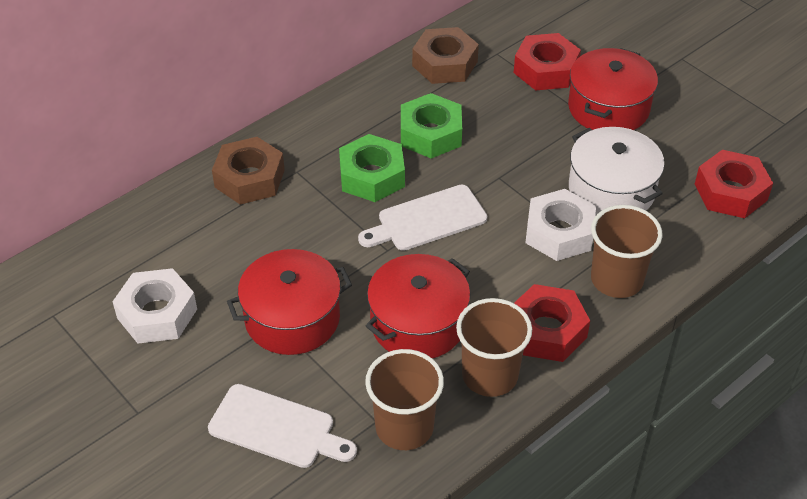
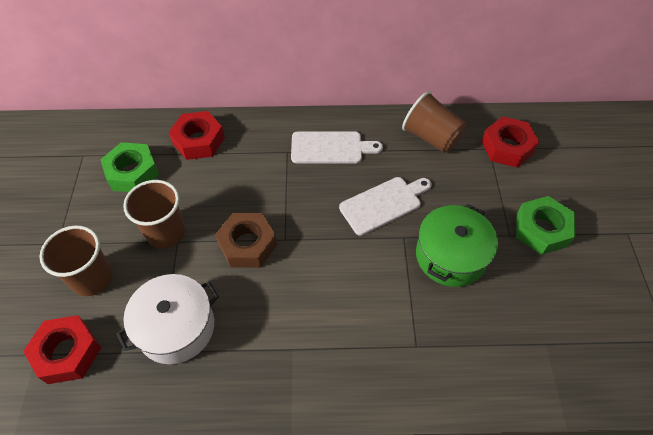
brown nut: 2 -> 1
green pot: 0 -> 1
red pot: 3 -> 0
white nut: 2 -> 0

